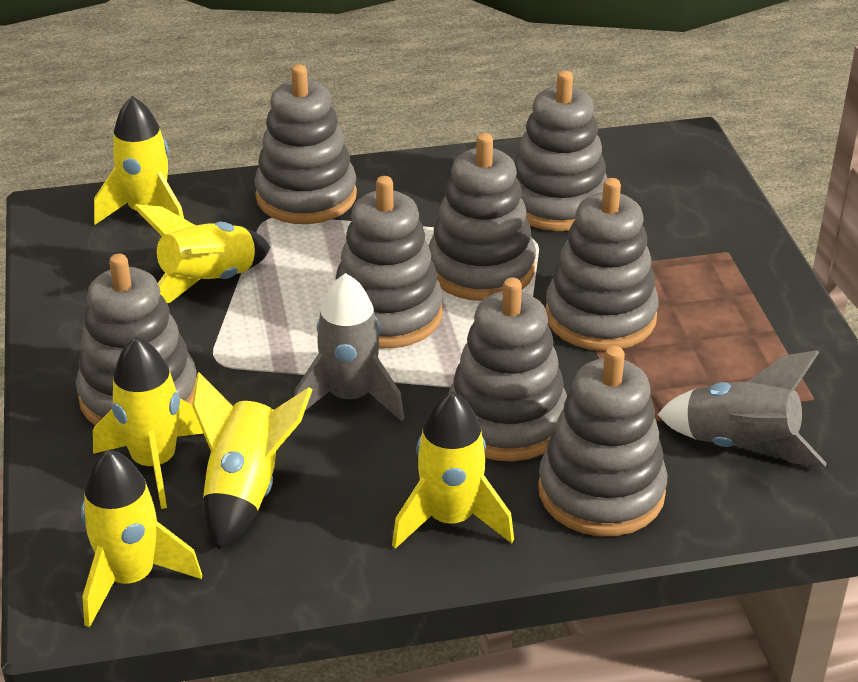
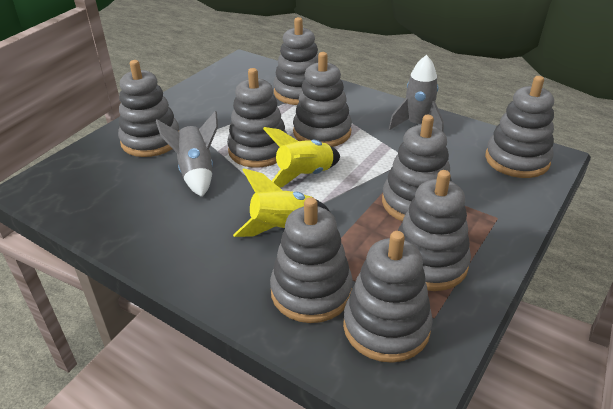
grey stacking toy: 8 -> 9
yellow rocket: 6 -> 2

